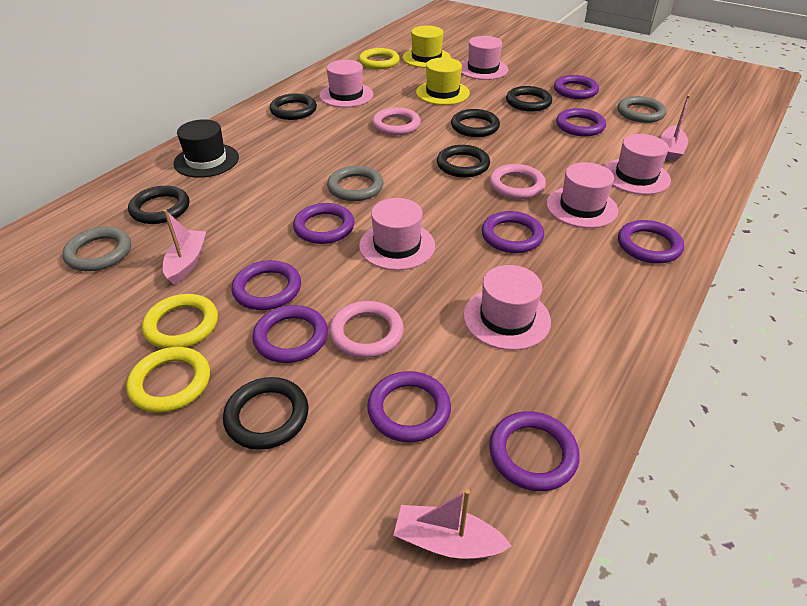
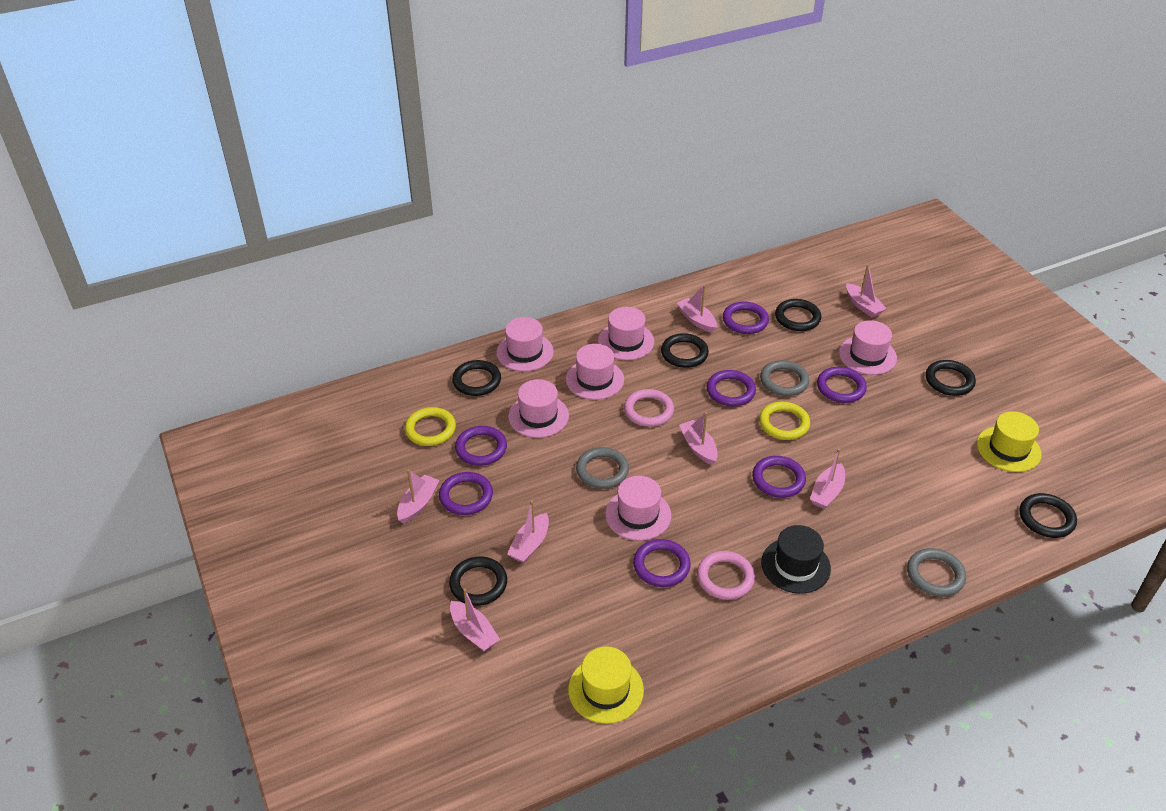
pink boat: 3 -> 7
pink ring: 3 -> 2
purple ring: 9 -> 7
yellow ring: 3 -> 2

